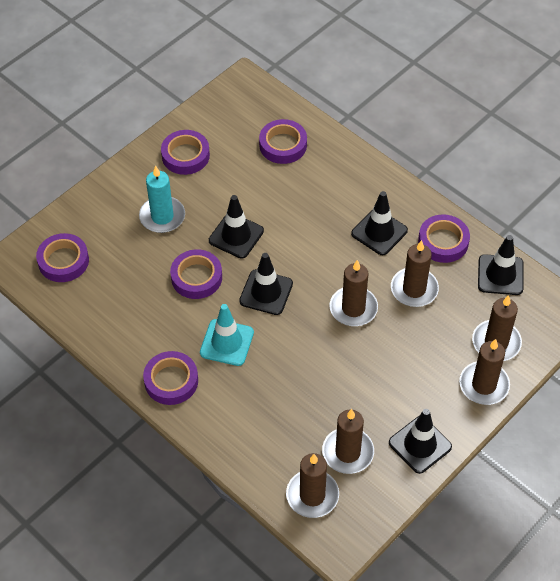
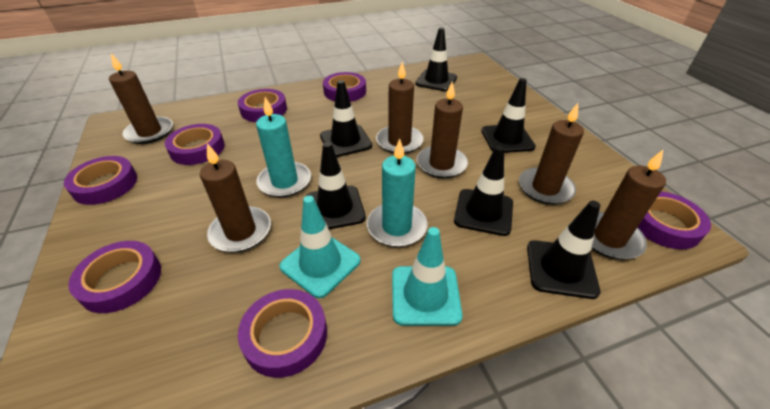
black traffic cone: 5 -> 6
purple tape: 6 -> 7
turquoise candle: 1 -> 2
turquoise traffic cone: 1 -> 2

